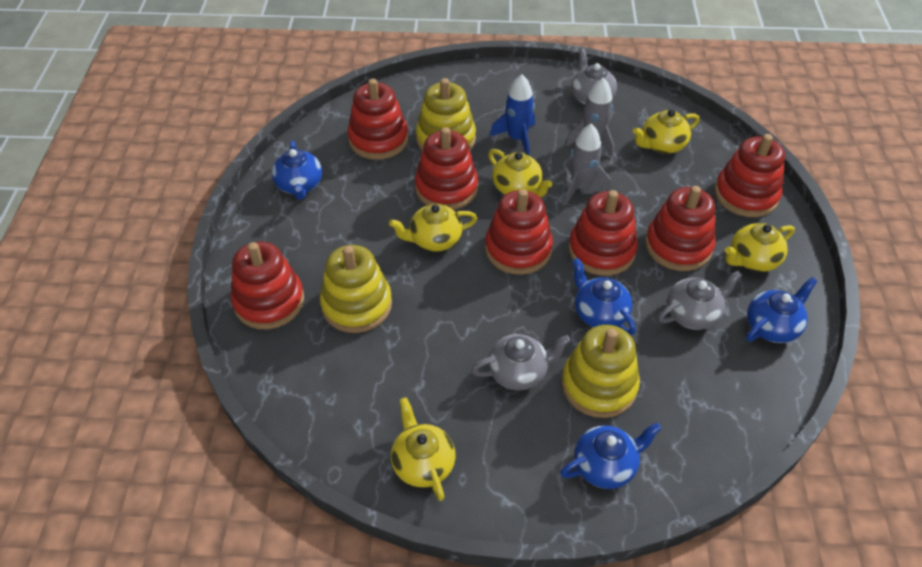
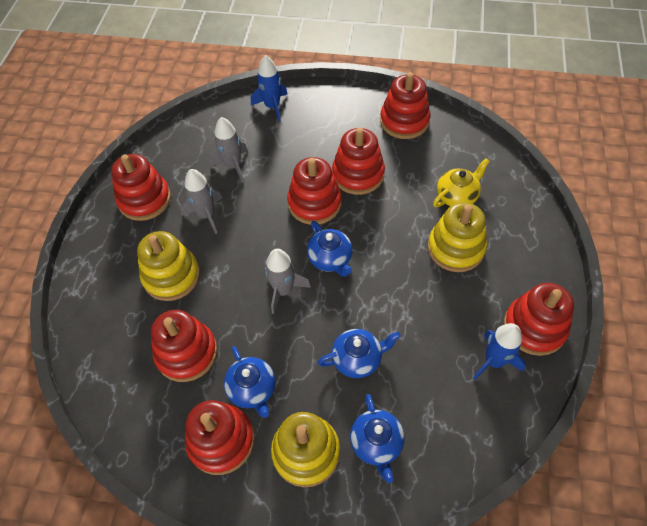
blue rocket: 1 -> 2
grey rocket: 2 -> 3
grey teapot: 3 -> 0
yellow teapot: 5 -> 1

